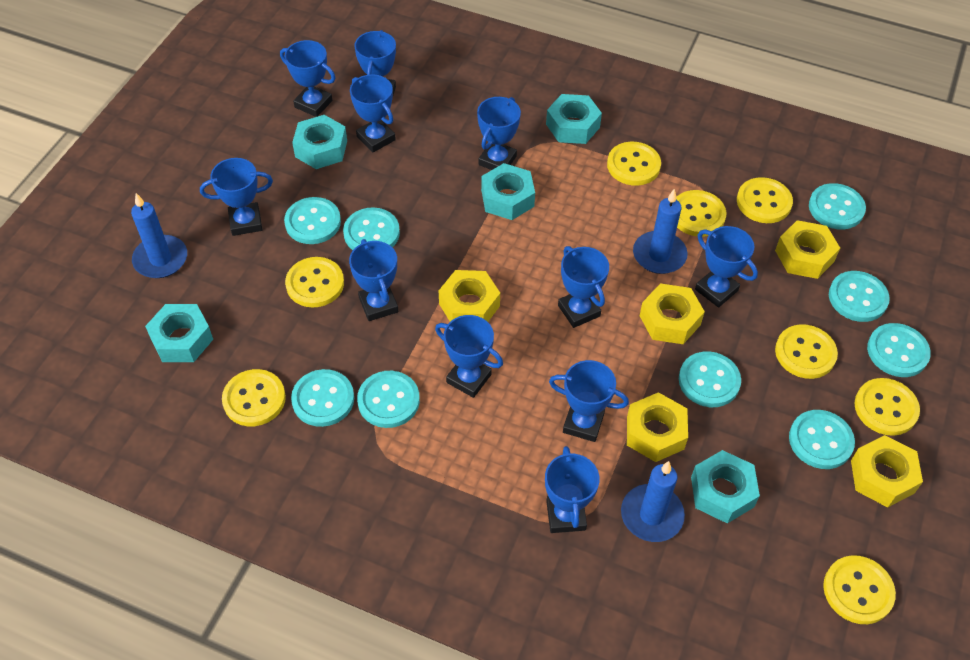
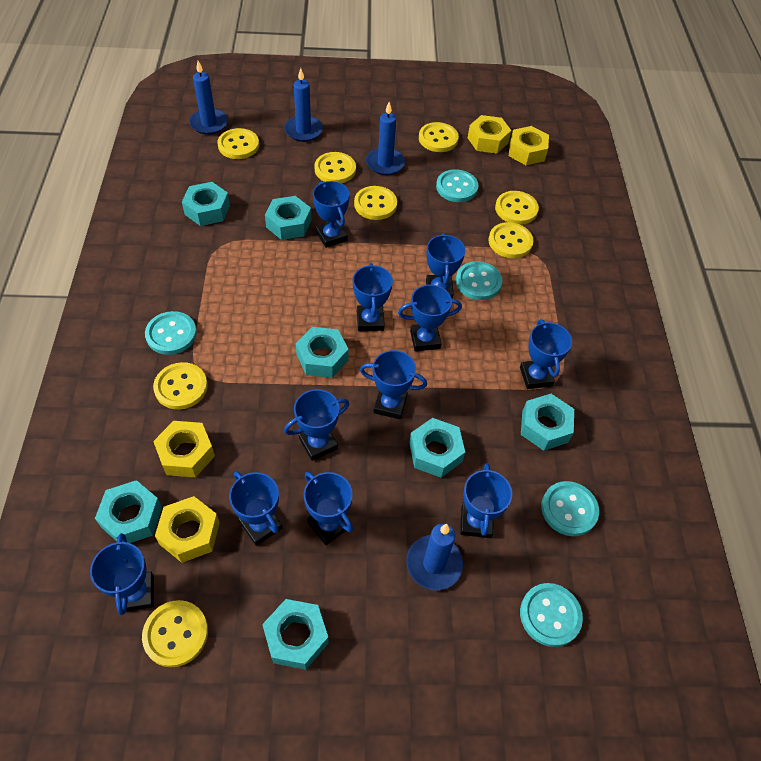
blue candle: 3 -> 4
turquoise button: 9 -> 5
turquoise nut: 5 -> 7
yellow nut: 5 -> 4

